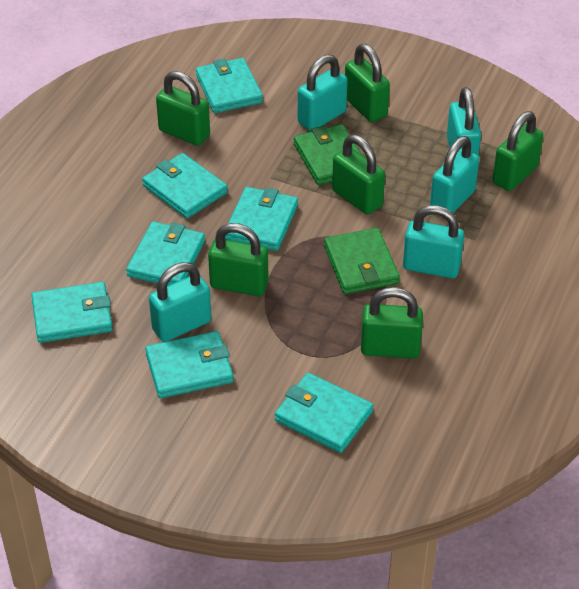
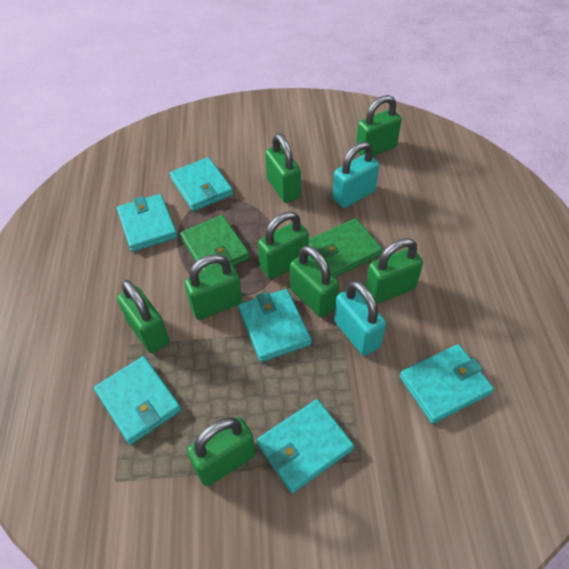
green padlock: 6 -> 8
turquoise padlock: 5 -> 2
turquoise wallet: 7 -> 6

